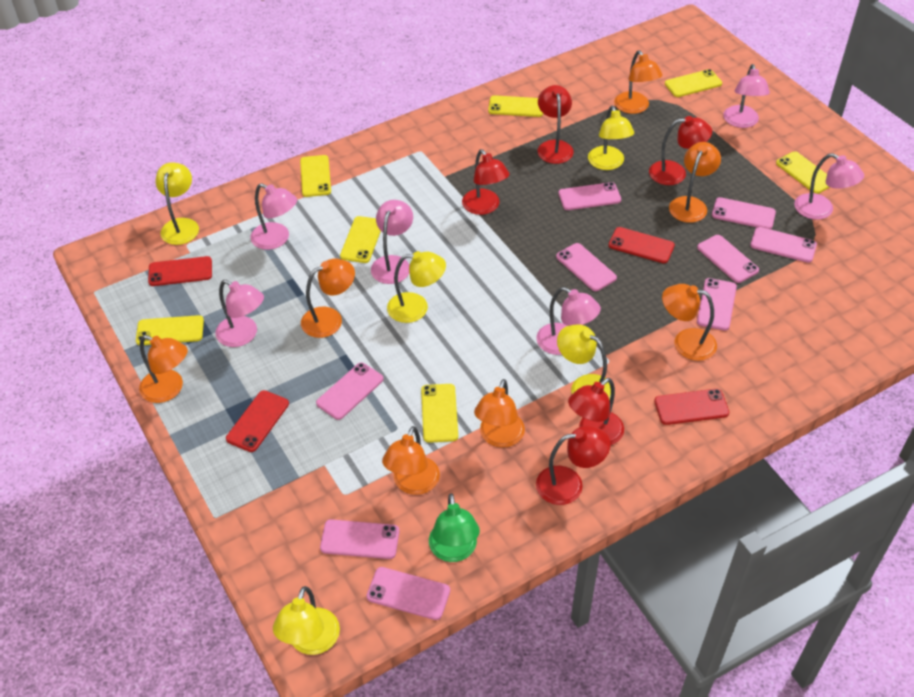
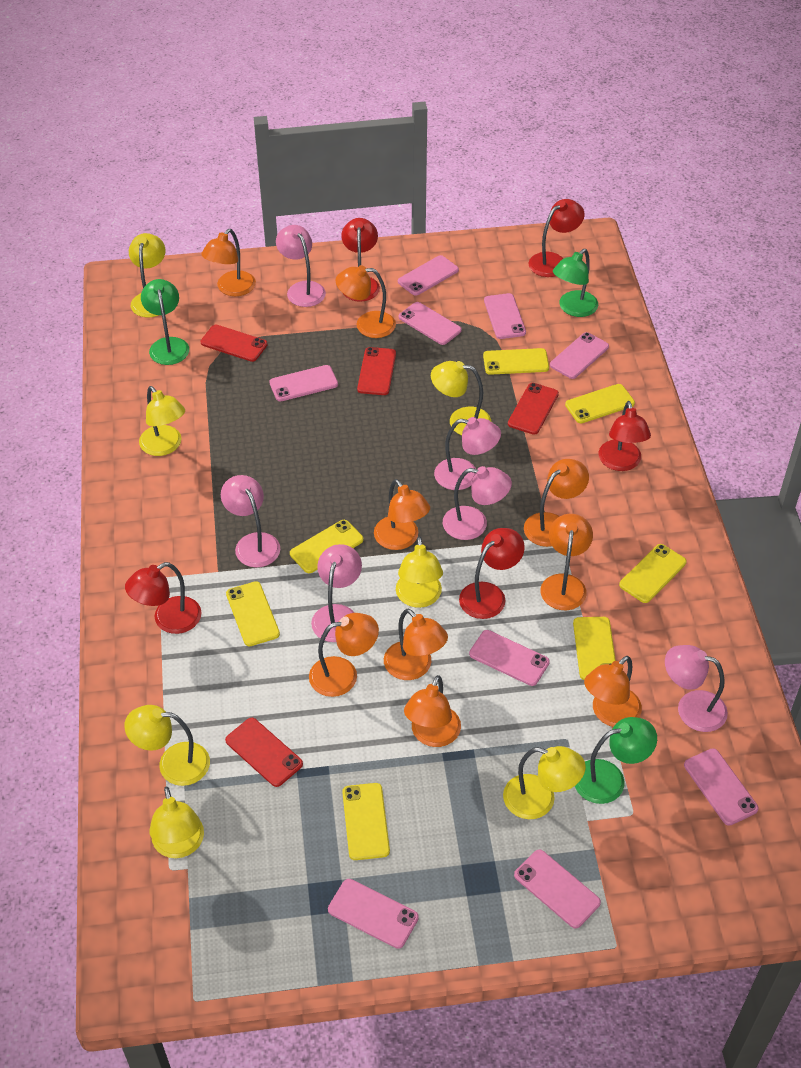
green lamp: 1 -> 3
orange lamp: 7 -> 9
yellow lamp: 5 -> 7

